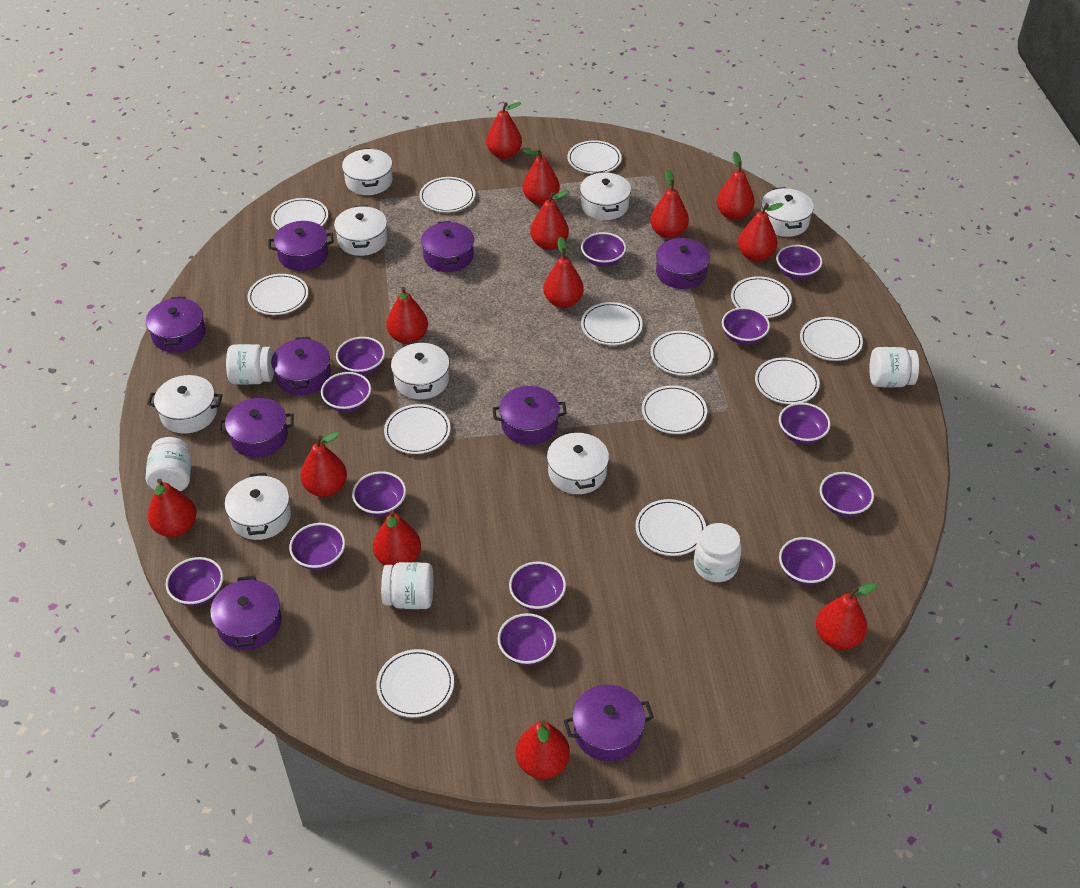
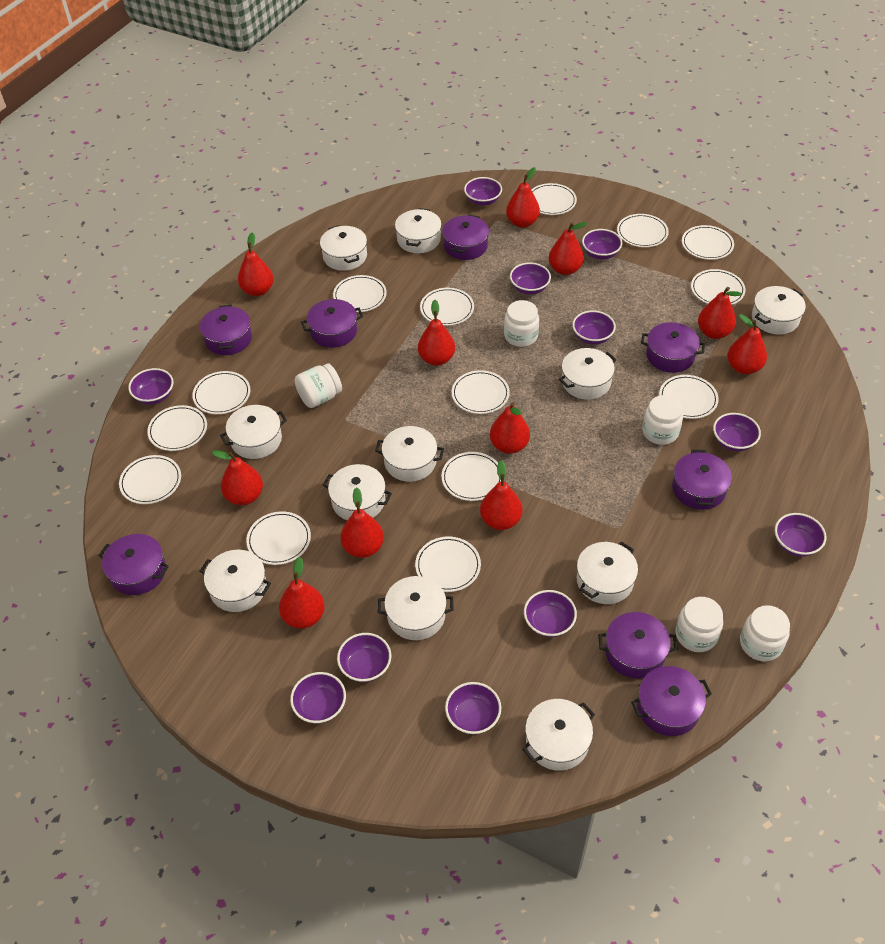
purple bowl: 13 -> 11
purple pot: 9 -> 8
red pear: 13 -> 11
white plate: 13 -> 14
white pot: 8 -> 11

